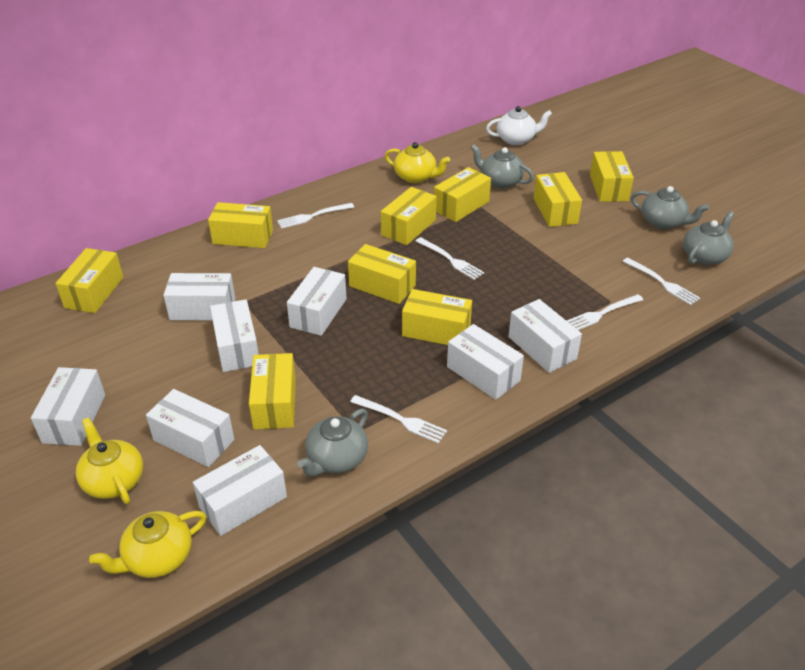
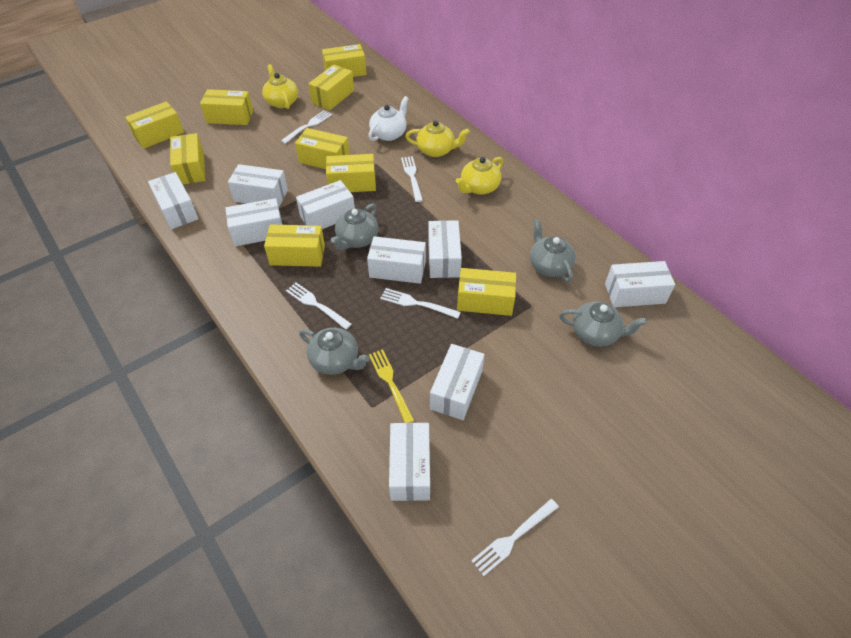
white box: 8 -> 9
yellow fork: 0 -> 1

